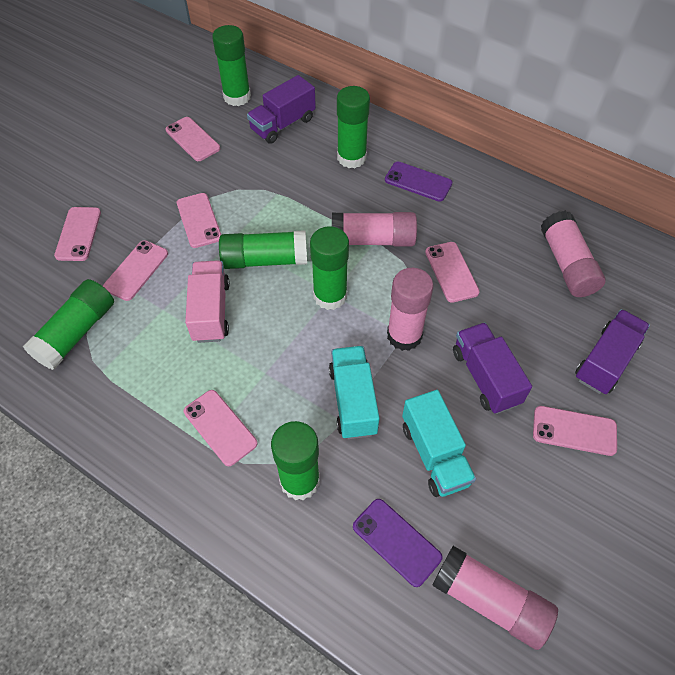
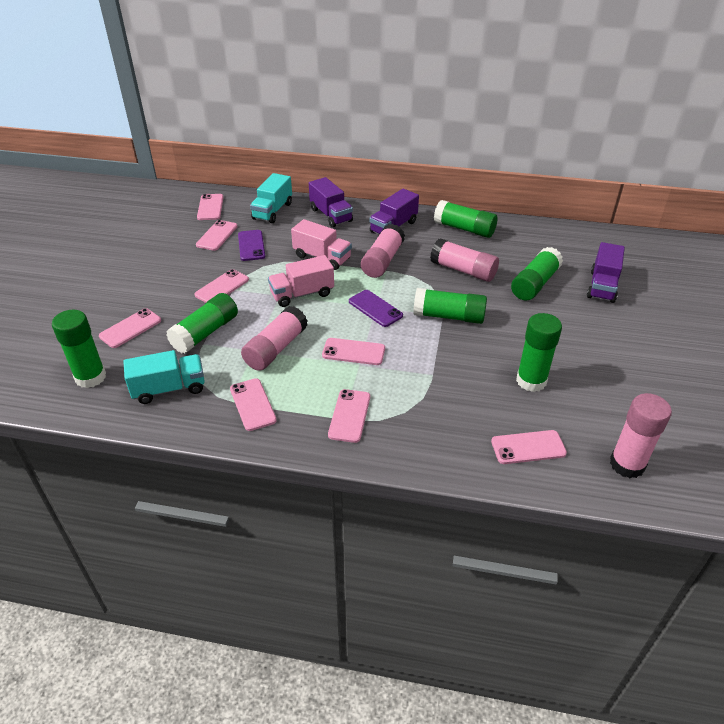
pink phone: 7 -> 8
pink truck: 1 -> 2

